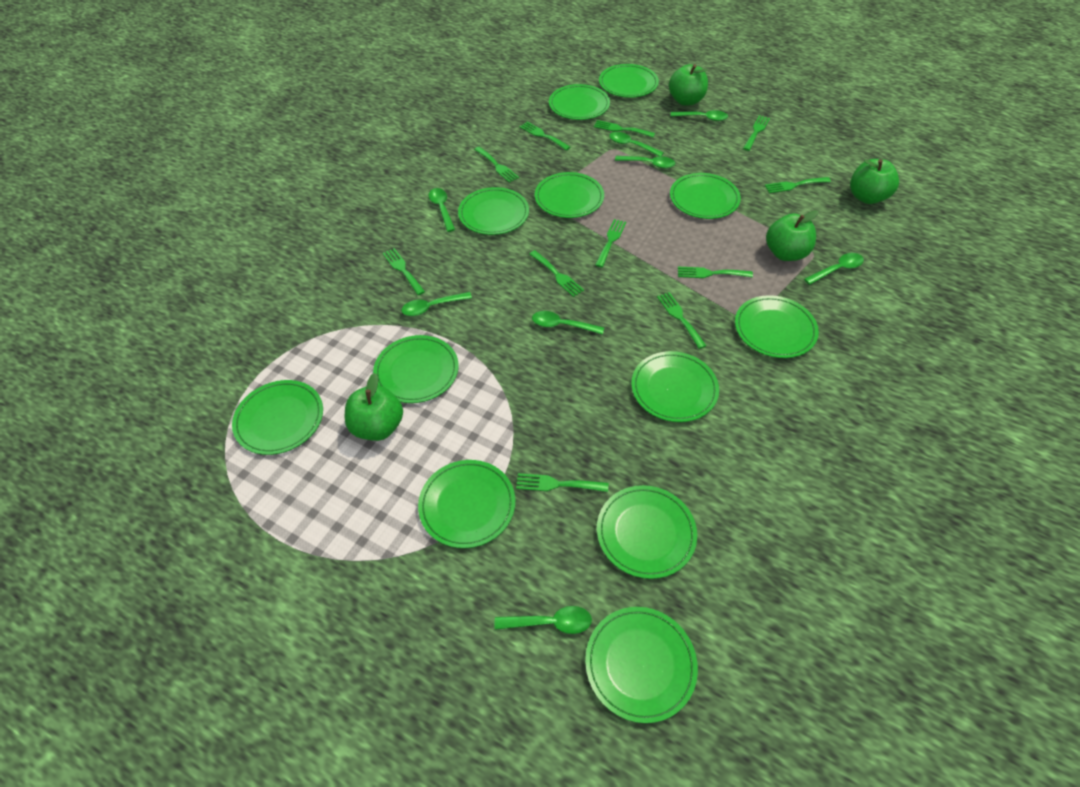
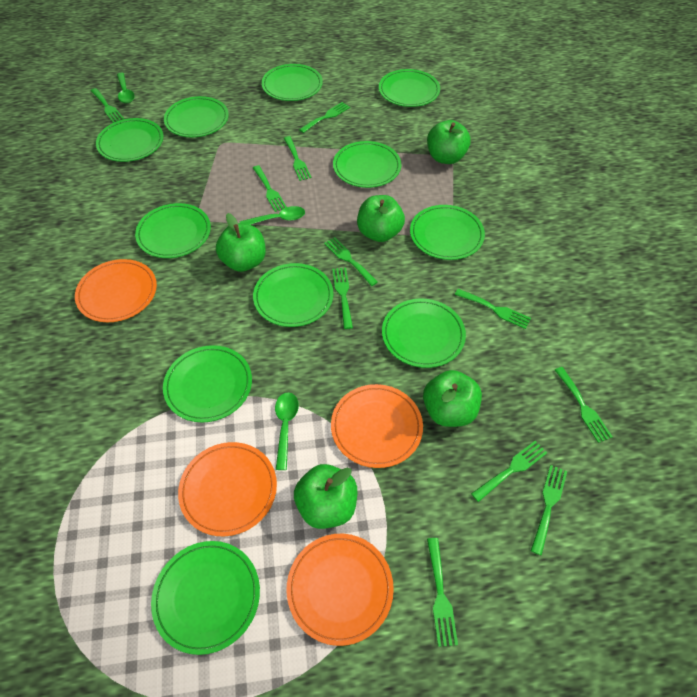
green apple: 4 -> 5
green plate: 12 -> 11
green spoon: 8 -> 3
orange plate: 0 -> 4

